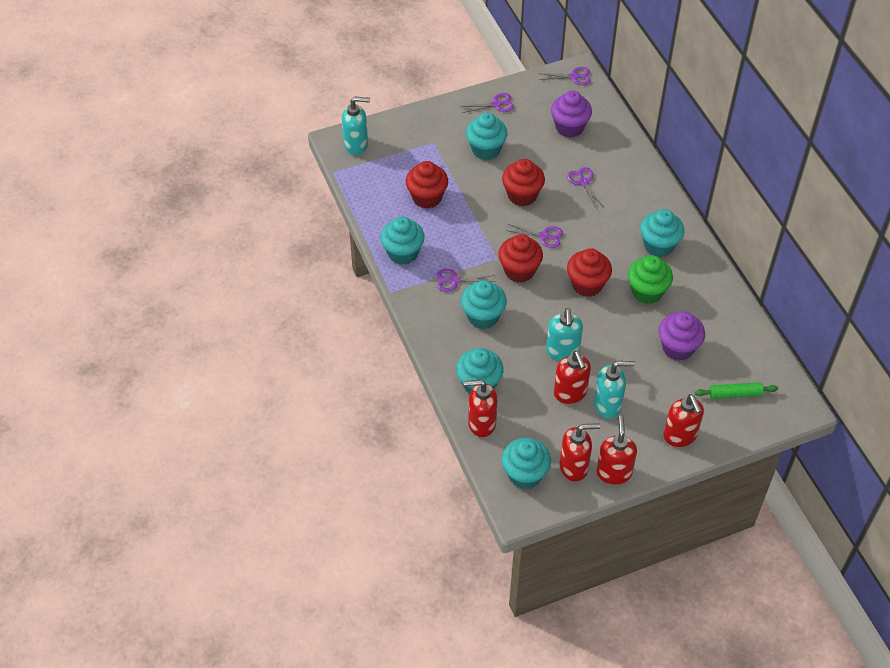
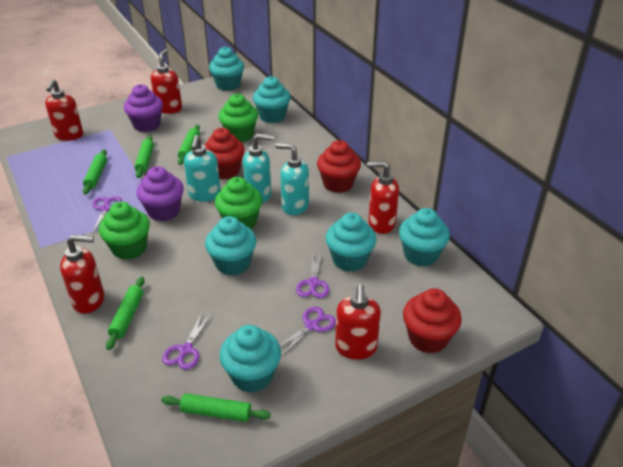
green cupcake: 1 -> 3
green rolling pin: 1 -> 5
purple scissors: 5 -> 4
red cupcake: 4 -> 3

